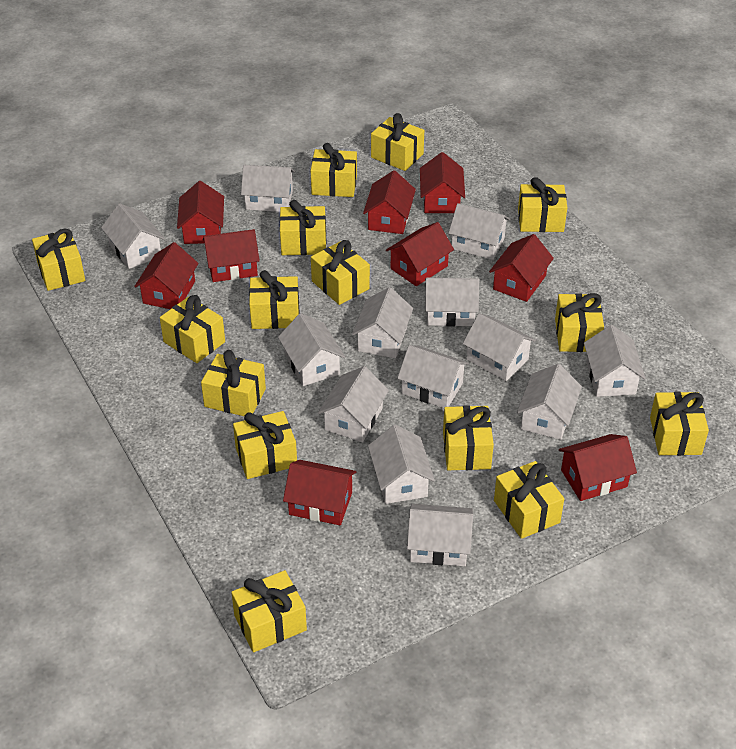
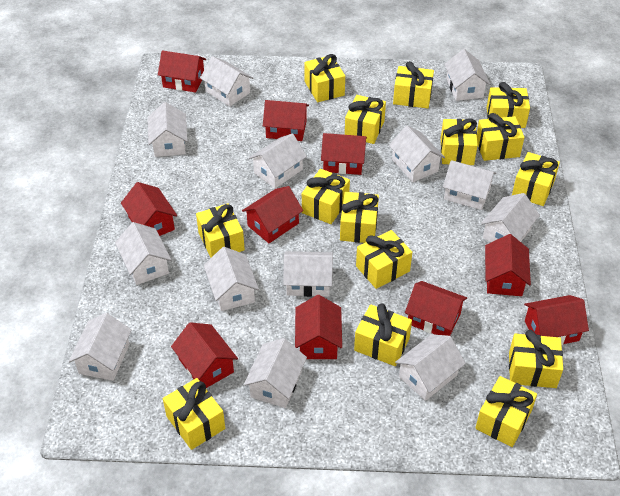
red house: 9 -> 10

